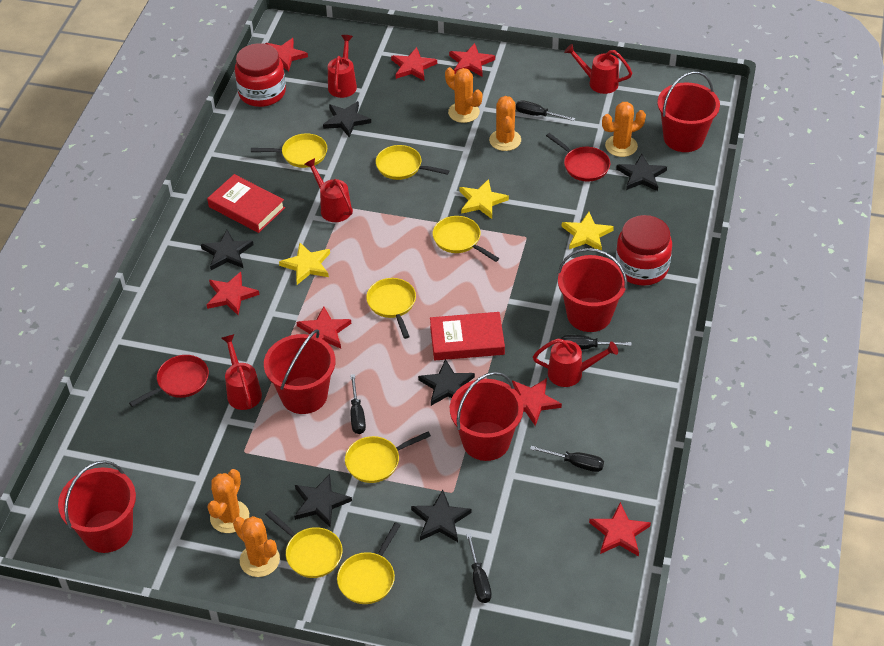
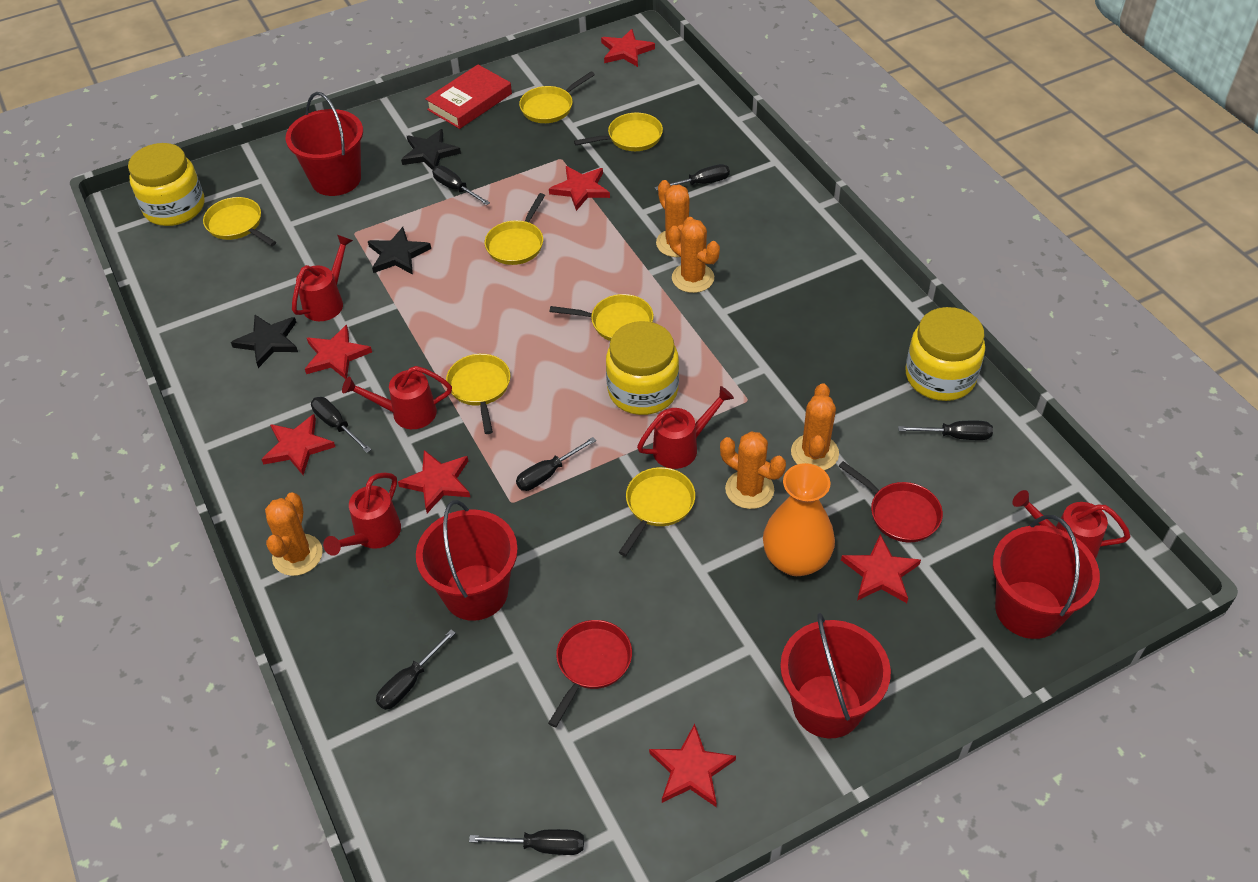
black screwdriver: 5 -> 7
black star: 6 -> 3
orange vase: 0 -> 1
red book: 2 -> 1
red bucket: 5 -> 4
red jar: 2 -> 0
yellow jar: 0 -> 3
yellow star: 3 -> 0

